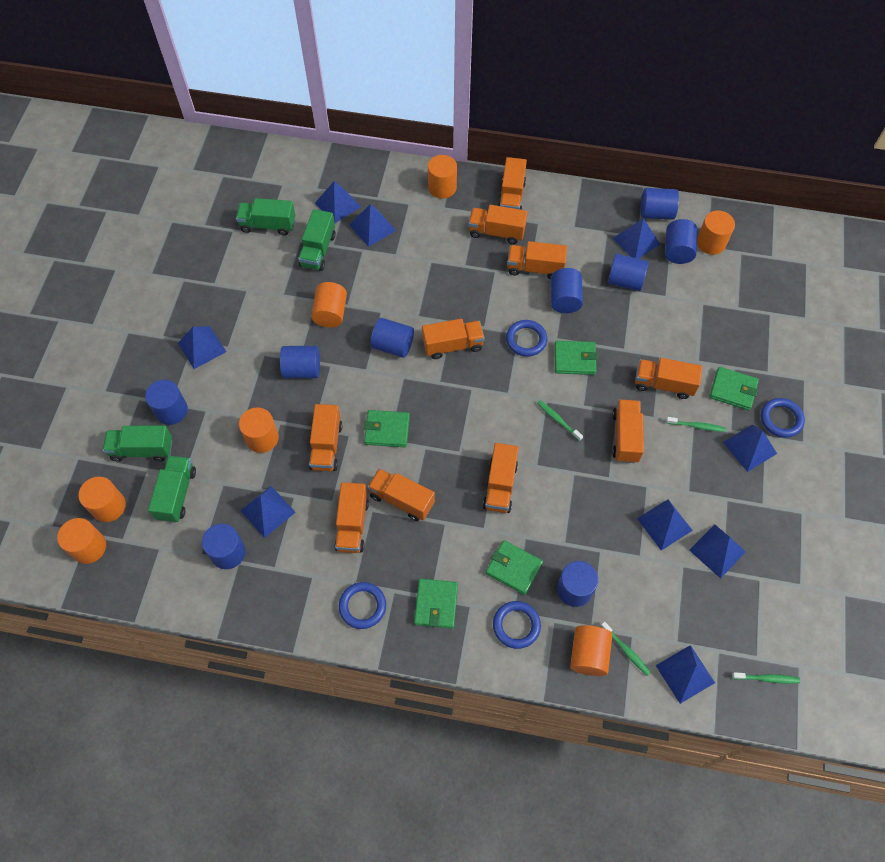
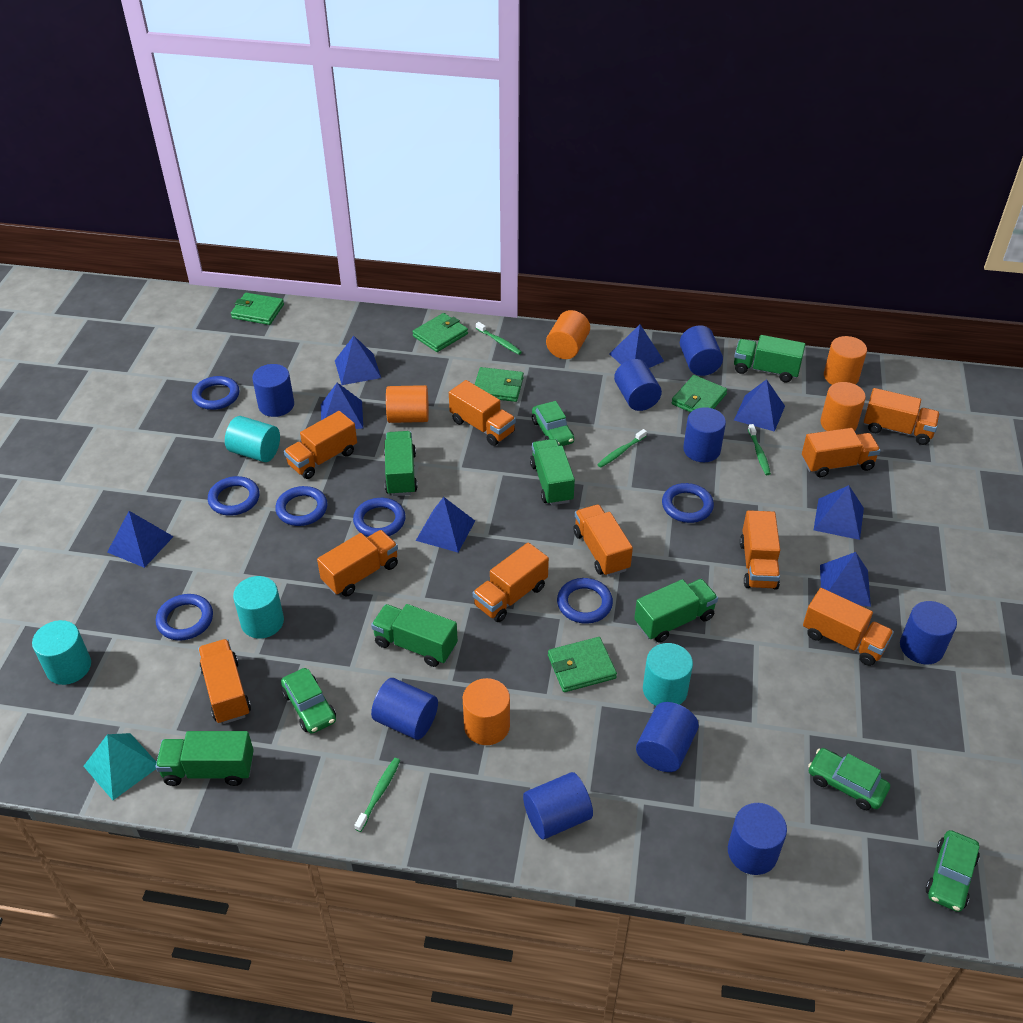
blue pyramid: 9 -> 8
blue ring: 4 -> 7
green car: 0 -> 4
green truck: 4 -> 6
orange cylinder: 7 -> 5
turquoise cylinder: 0 -> 4
turquoise pyramid: 0 -> 1

